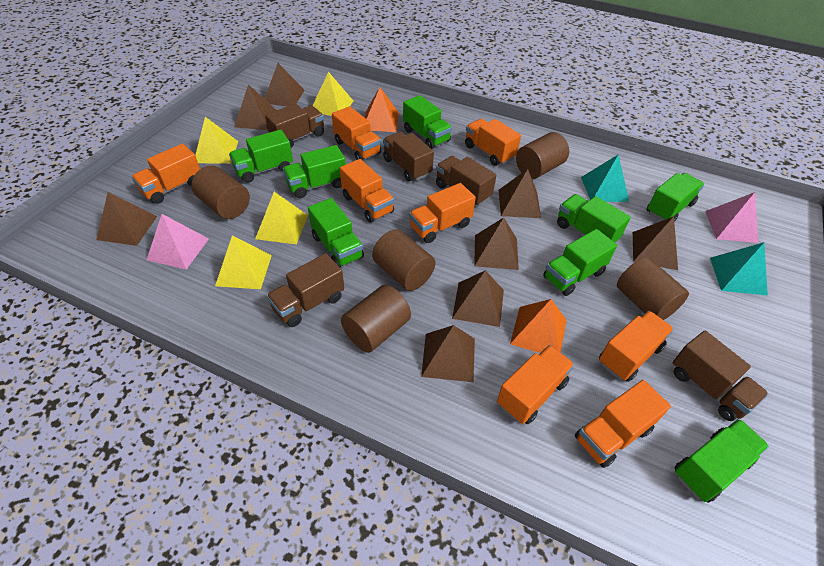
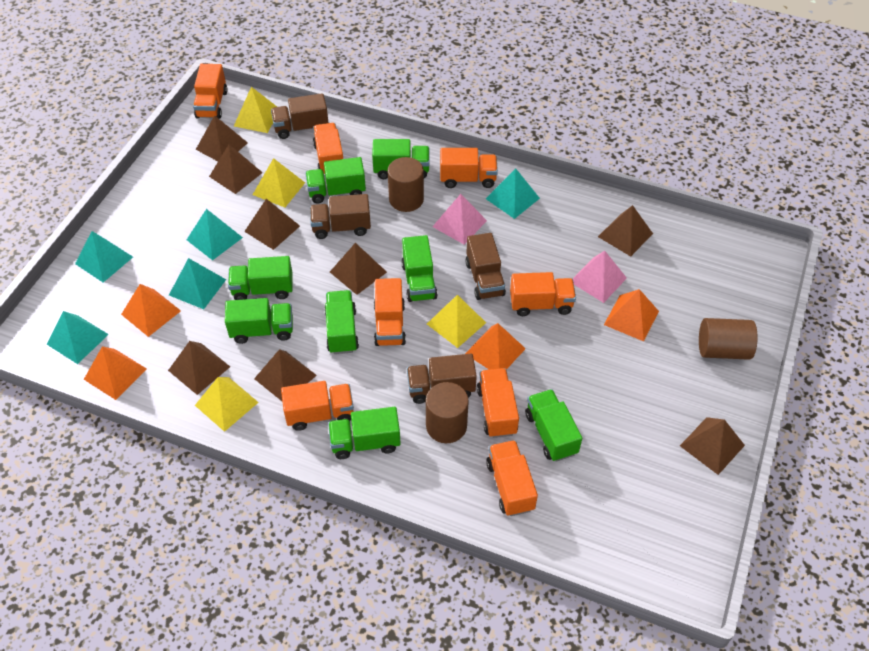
brown cylinder: 5 -> 3
brown truck: 5 -> 4
orange pyramid: 2 -> 4
turquoise pyramid: 2 -> 5

